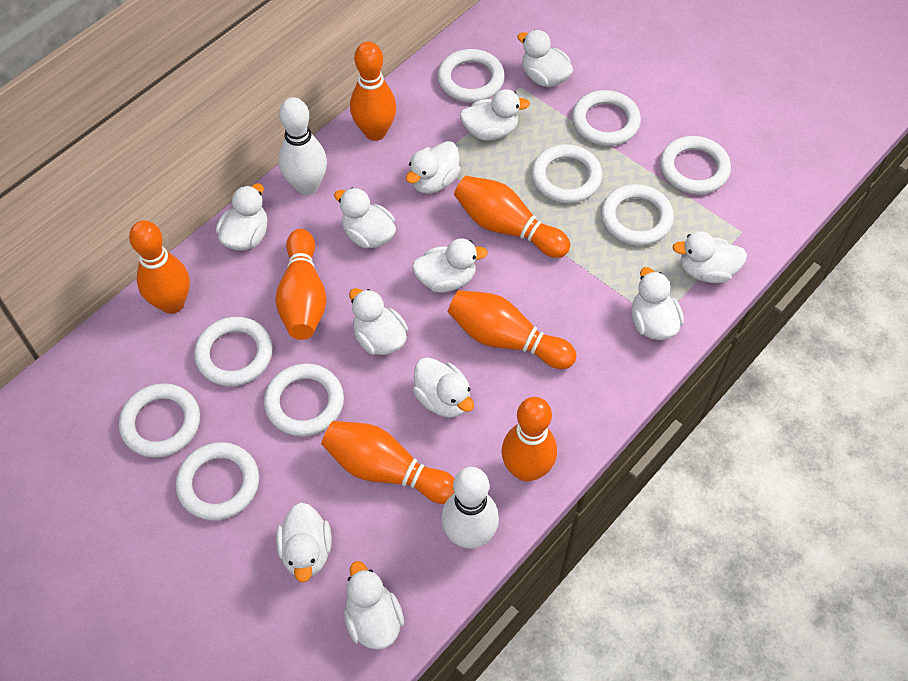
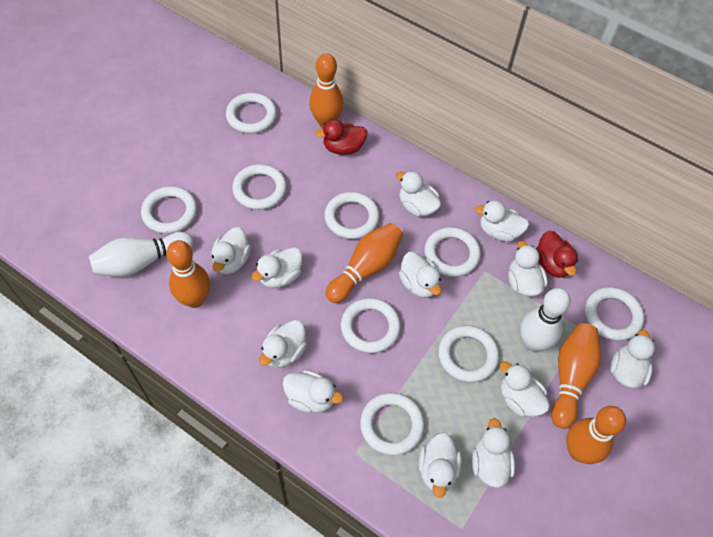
orange bowling pin: 7 -> 5
red duck: 0 -> 2

